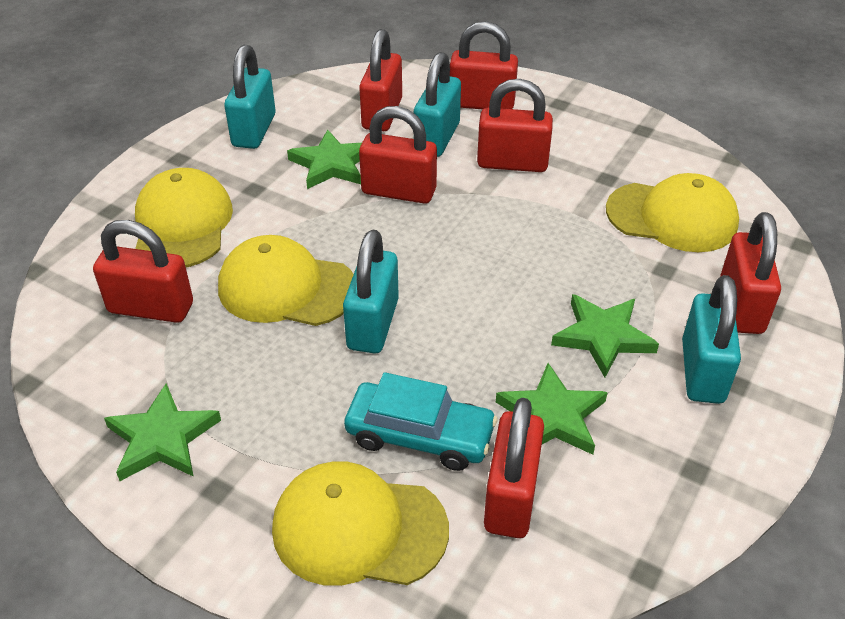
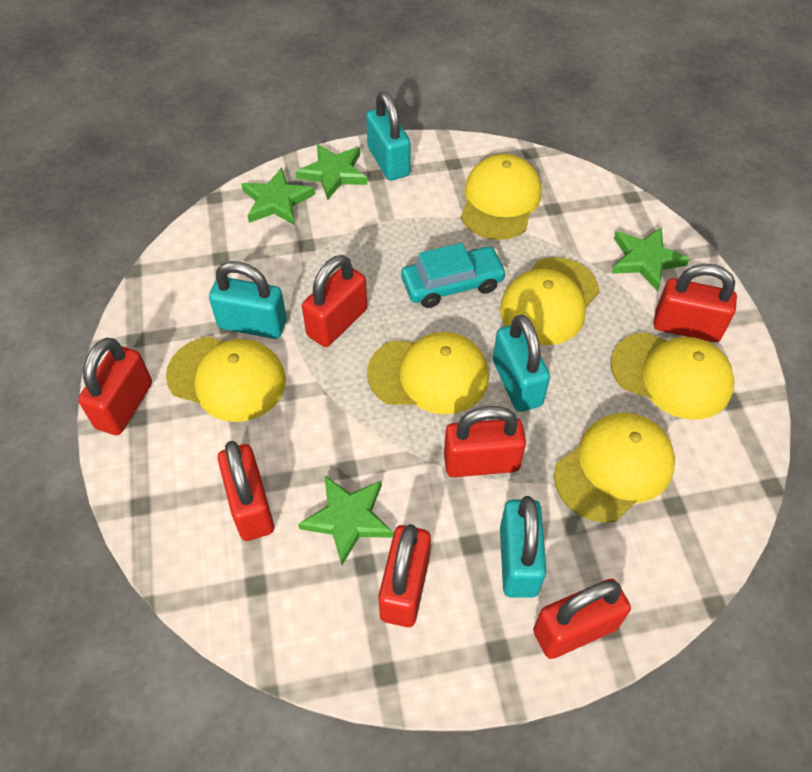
yellow cap: 4 -> 6

